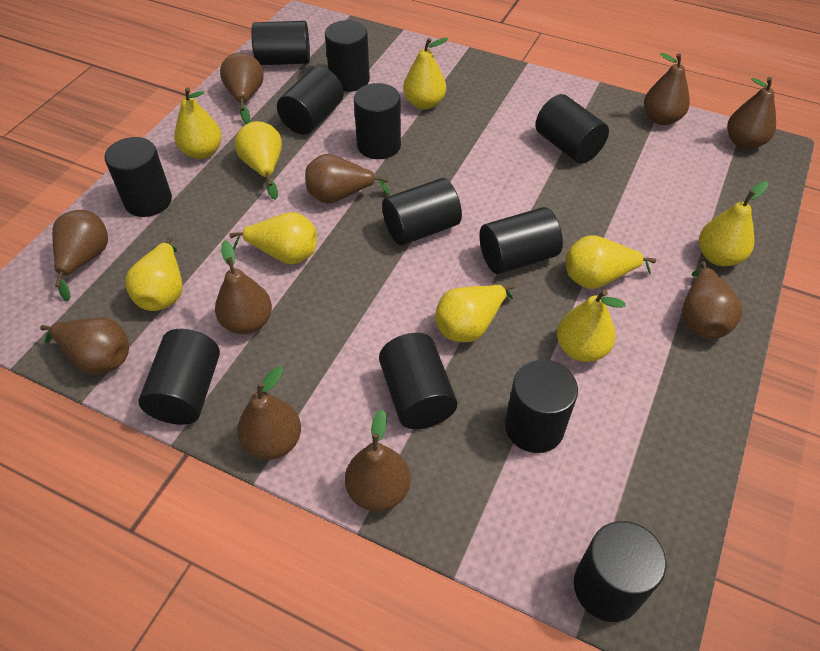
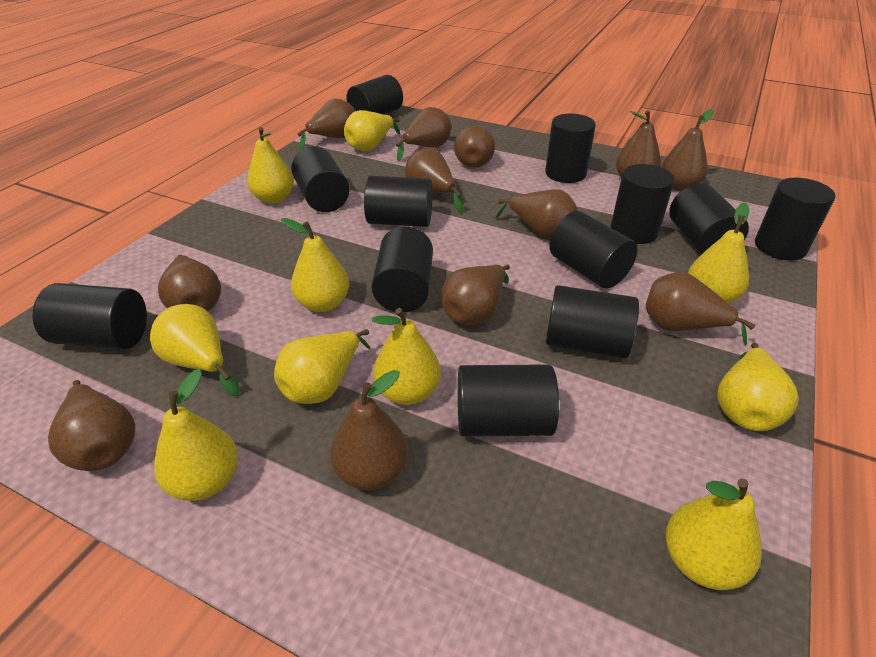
brown pear: 10 -> 12
yellow pear: 9 -> 10

